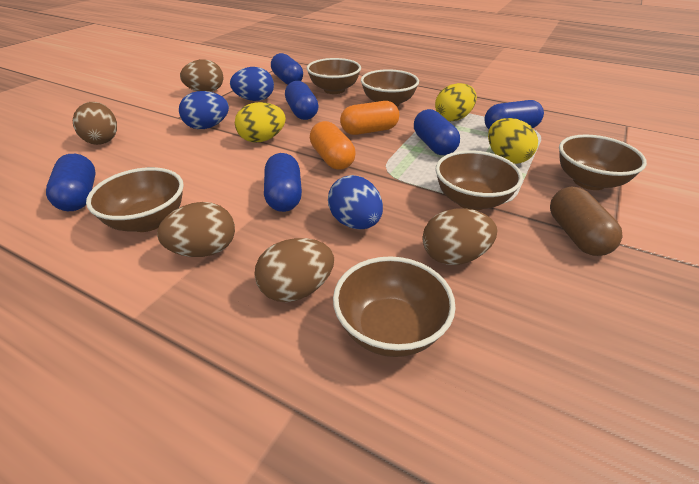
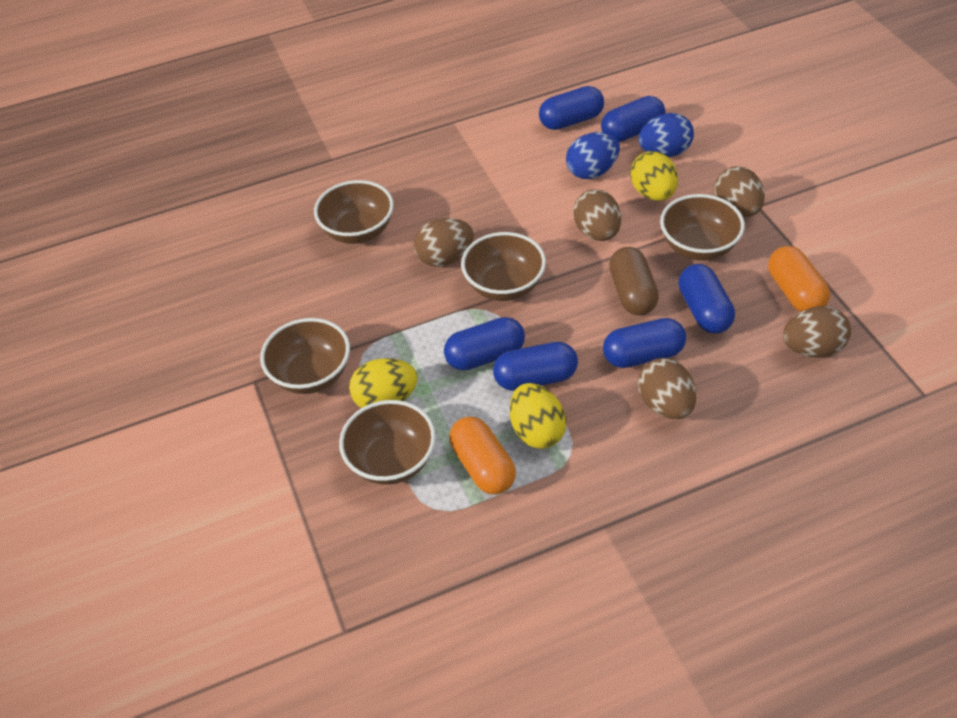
blue egg: 3 -> 2
brown bowl: 6 -> 5

